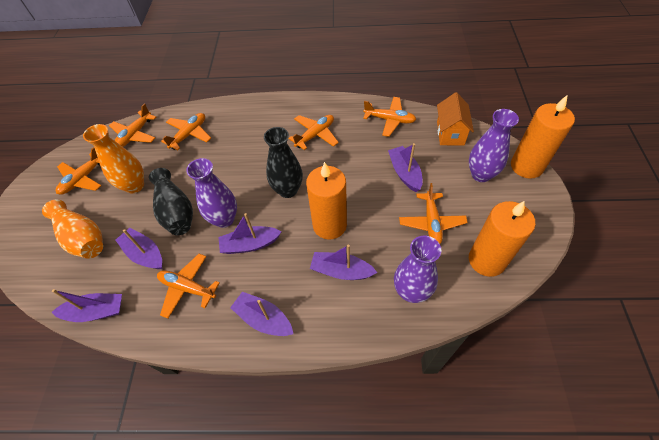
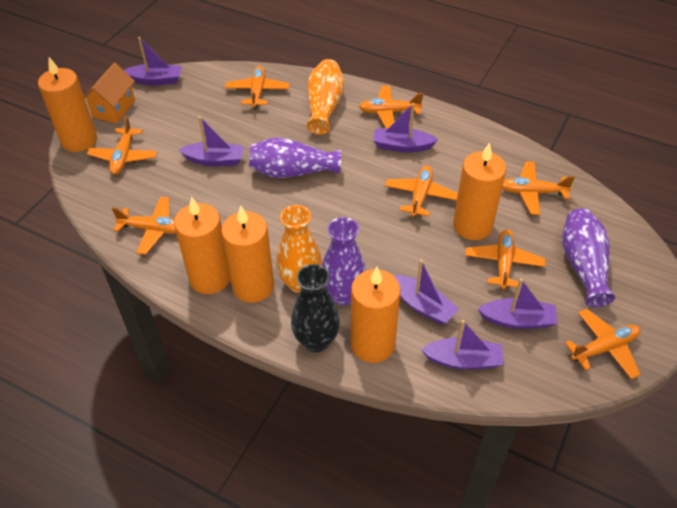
black vase: 2 -> 1
orange candle: 3 -> 5
orange plane: 7 -> 8

